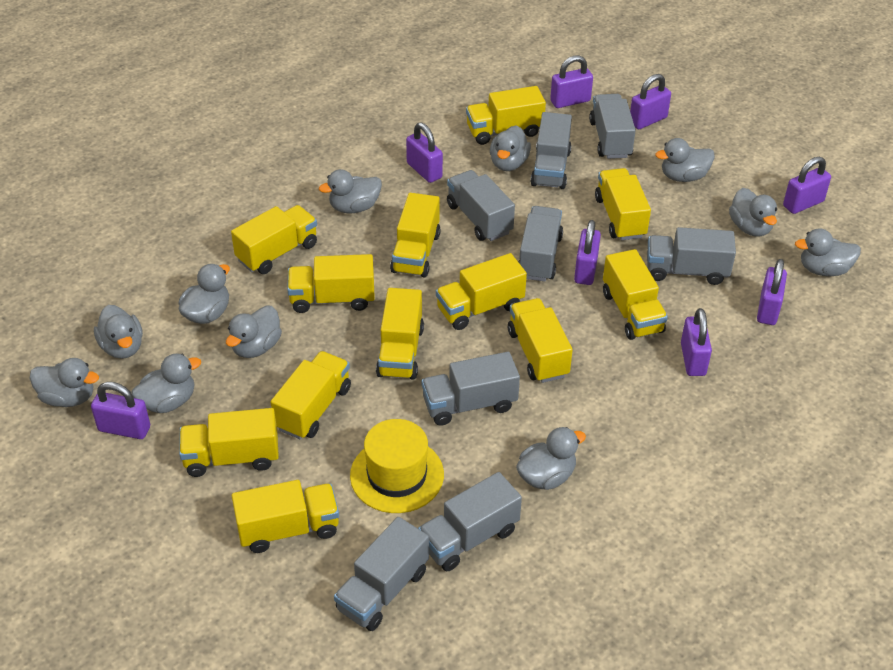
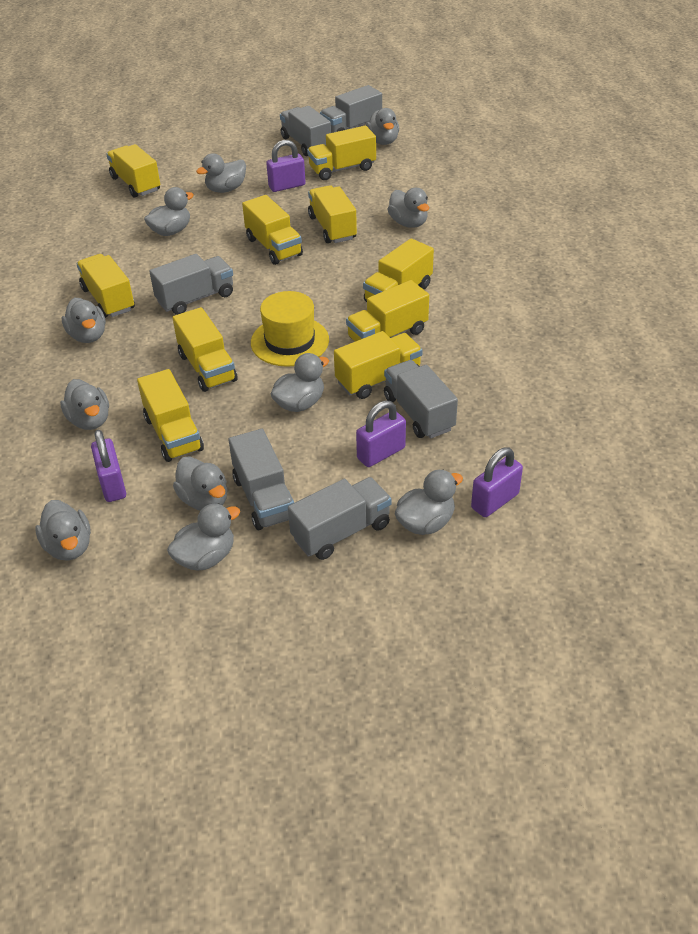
grey truck: 8 -> 6
purple padlock: 8 -> 4
yellow truck: 12 -> 10

